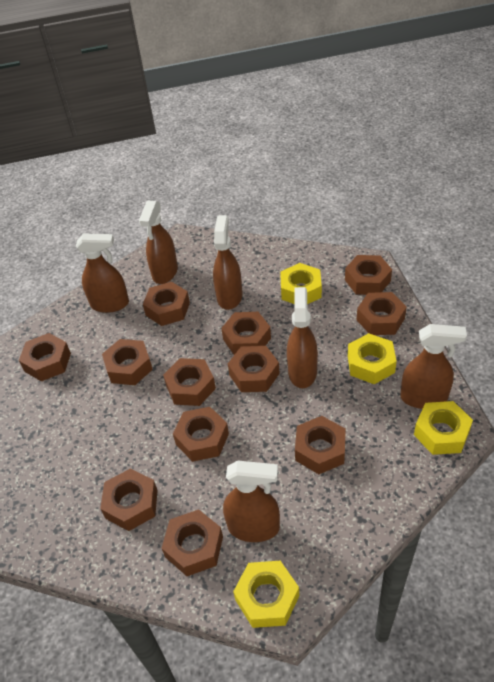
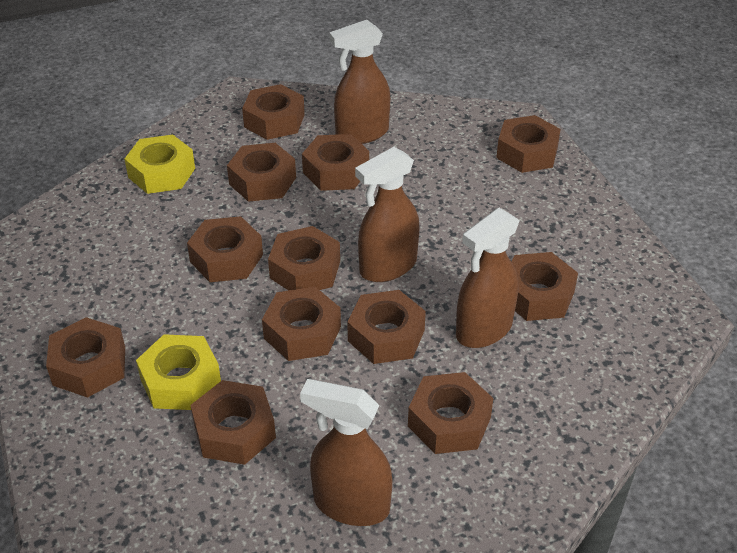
brown spray bottle: 6 -> 4
yellow nut: 4 -> 2

